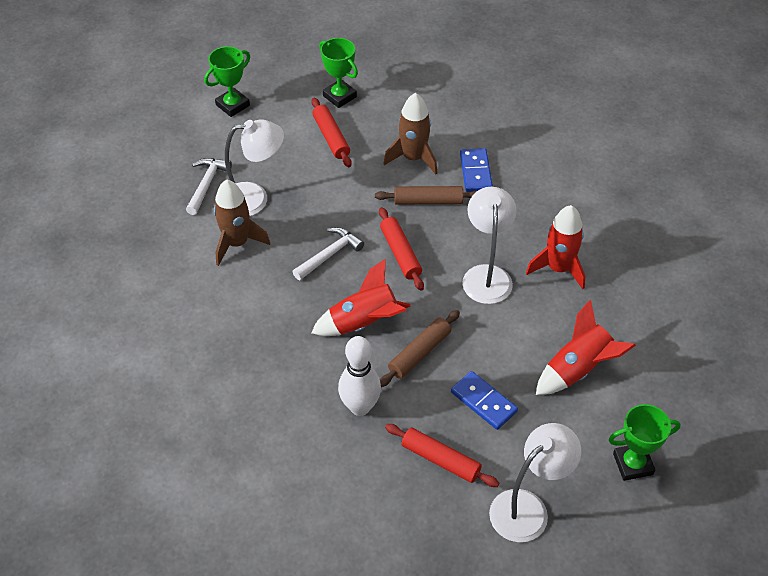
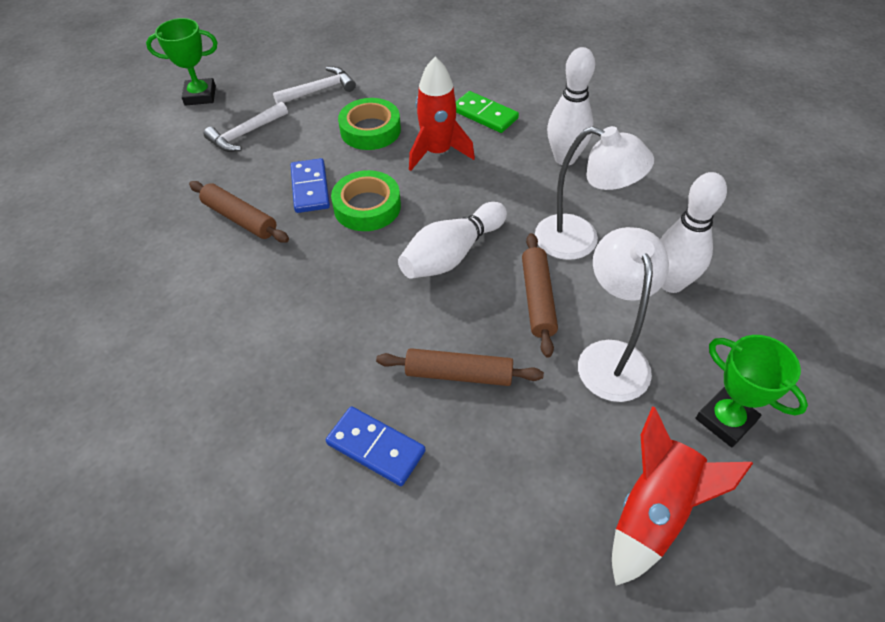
brown rocket: 2 -> 0
brown rolling pin: 2 -> 3
green domino: 0 -> 1
green tape: 0 -> 2
green trophy: 3 -> 2
red rocket: 3 -> 2
red rolling pin: 3 -> 0
white bowling pin: 1 -> 3
white lamp: 3 -> 2

